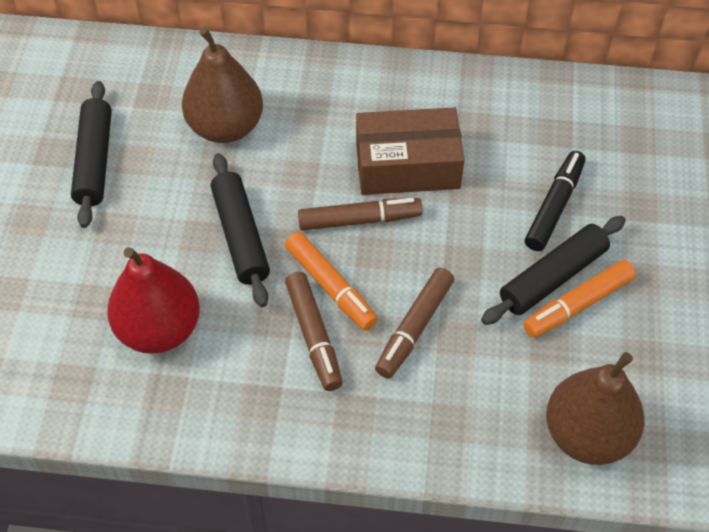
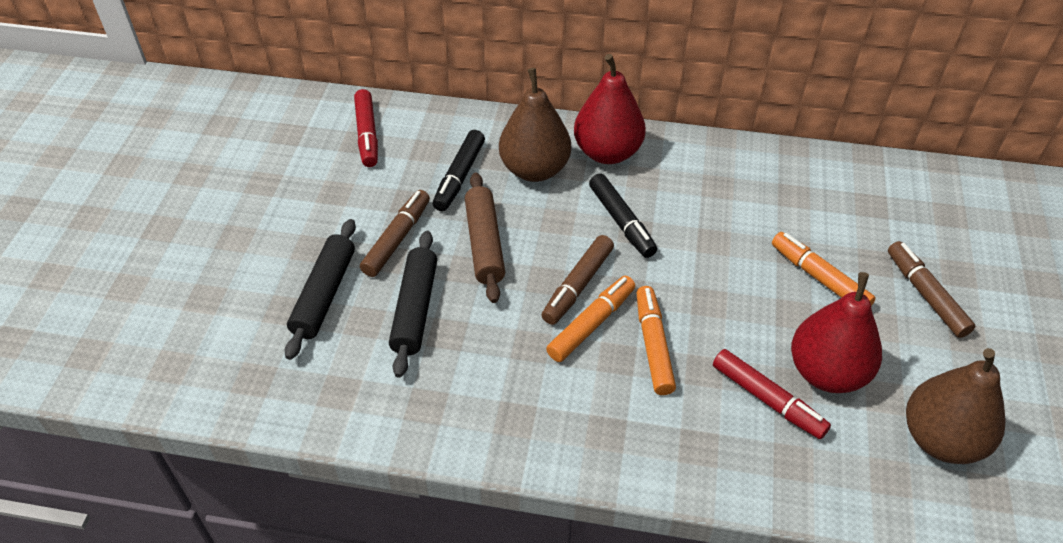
black marker: 1 -> 2
black rolling pin: 3 -> 2
brown box: 1 -> 0
brown rolling pin: 0 -> 1
orange marker: 2 -> 3
red marker: 0 -> 2
red pear: 1 -> 2

